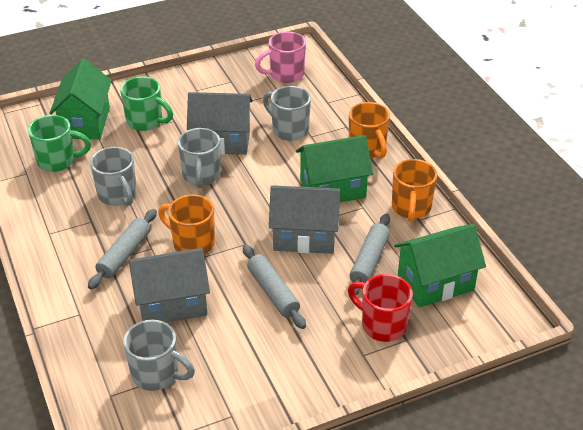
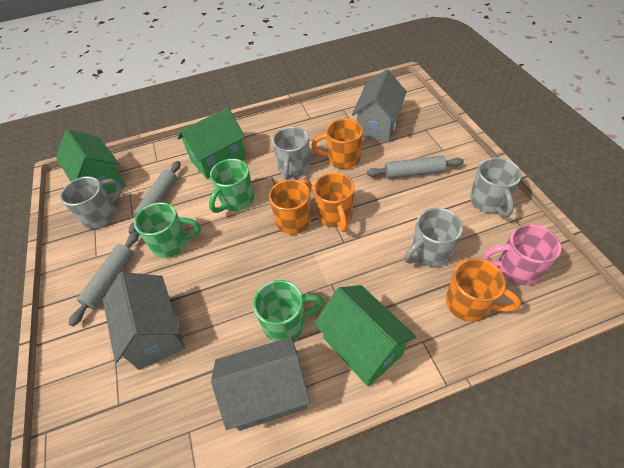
green mug: 2 -> 3
orange mug: 3 -> 4
red mug: 1 -> 0

